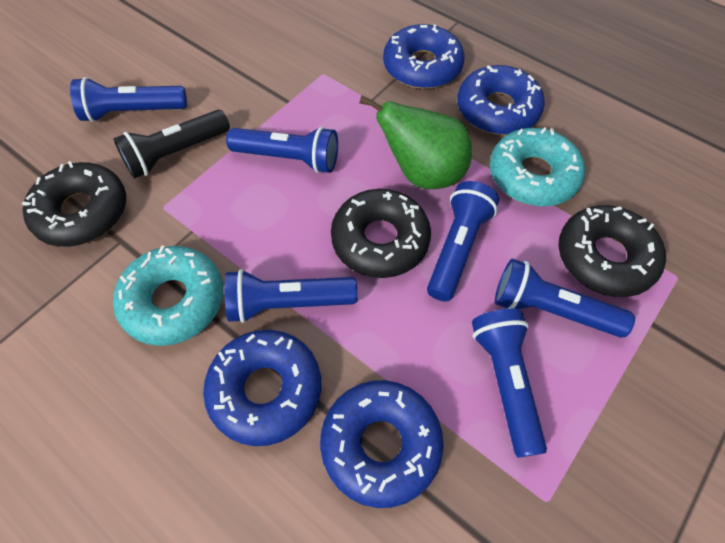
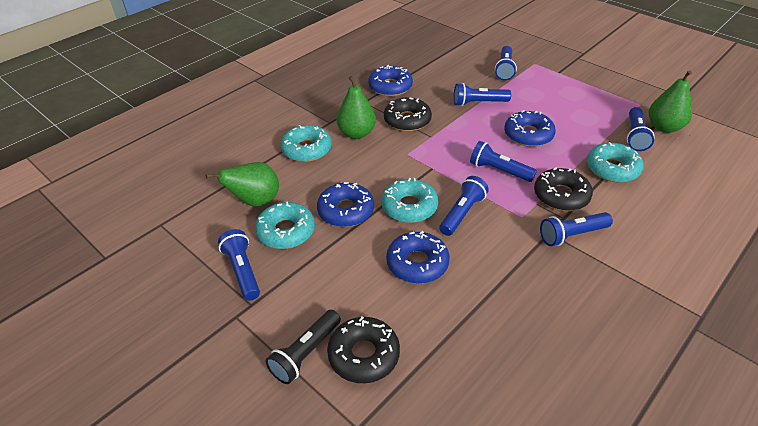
blue flashlight: 6 -> 7
green pear: 1 -> 3
turquoise donut: 2 -> 4

